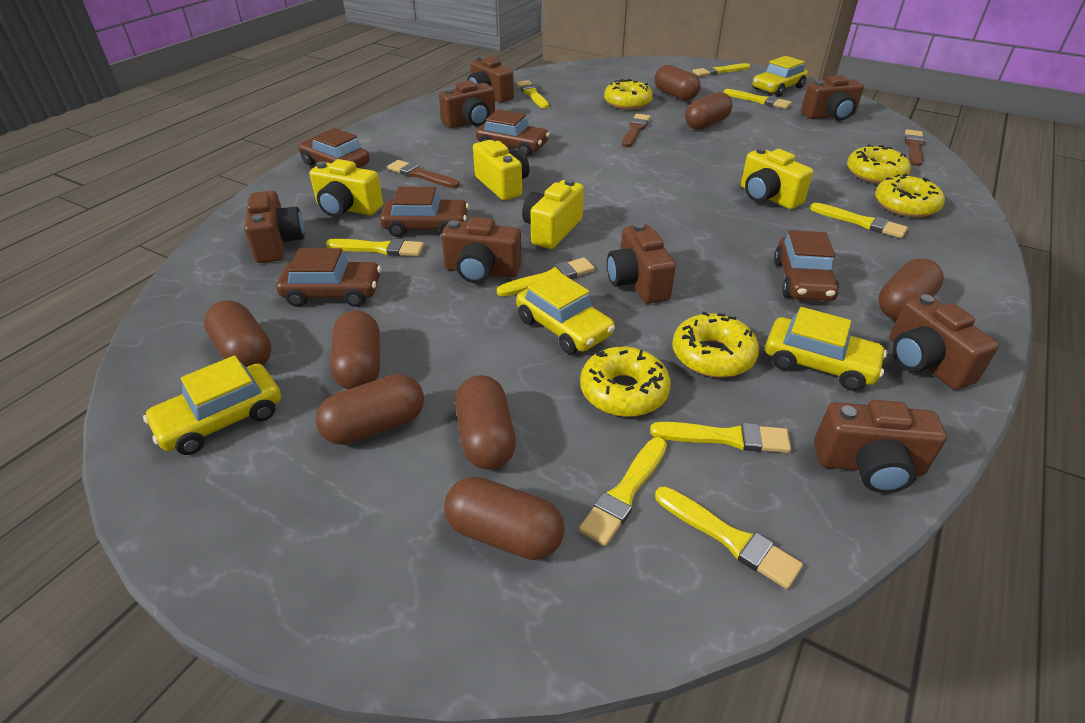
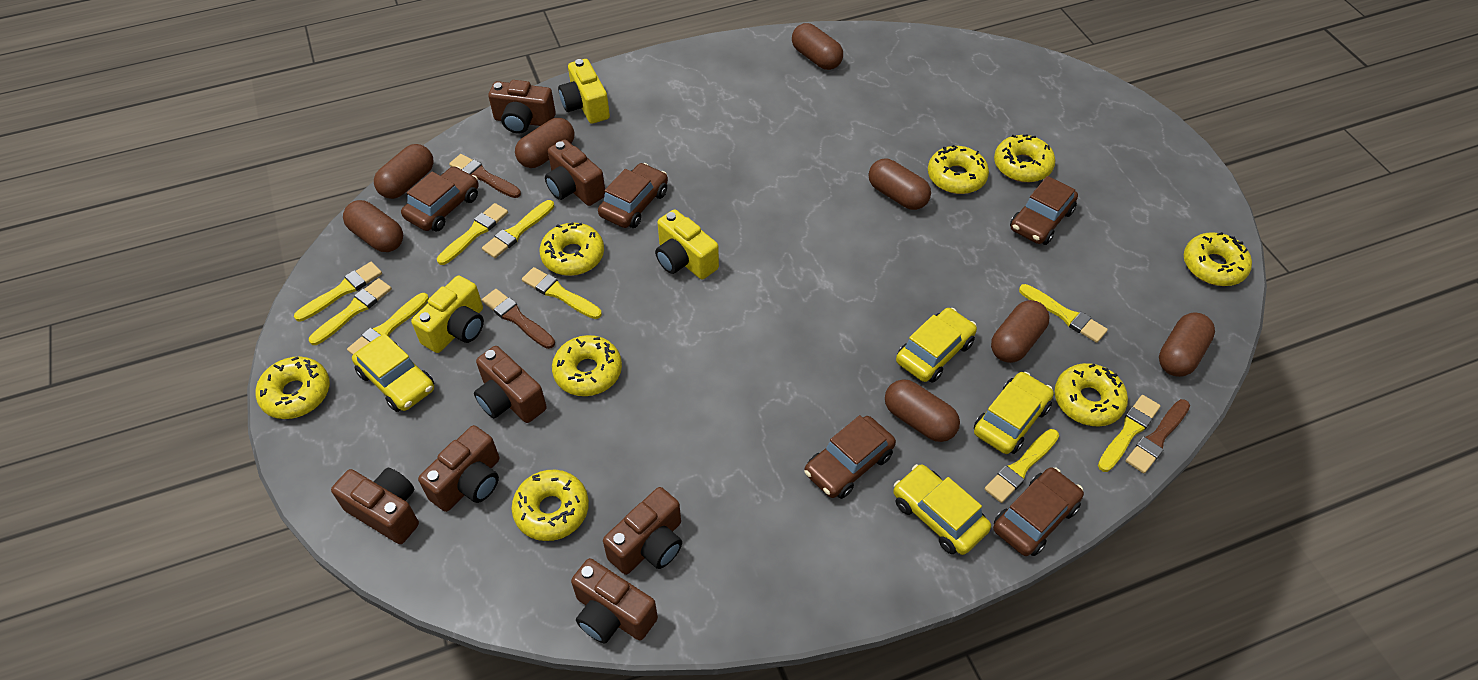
brown camera: 8 -> 7
yellow camera: 4 -> 3
yellow donut: 5 -> 8

